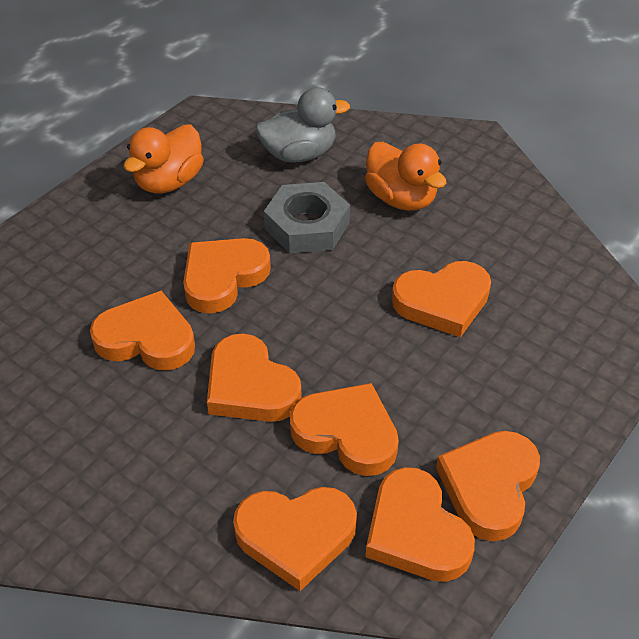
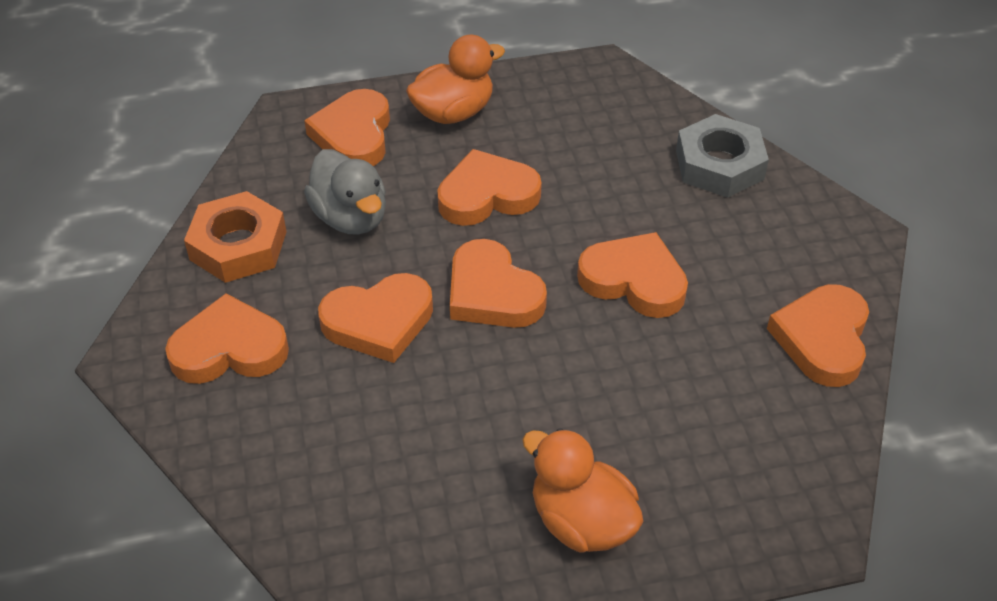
orange heart: 8 -> 7
orange nut: 0 -> 1

